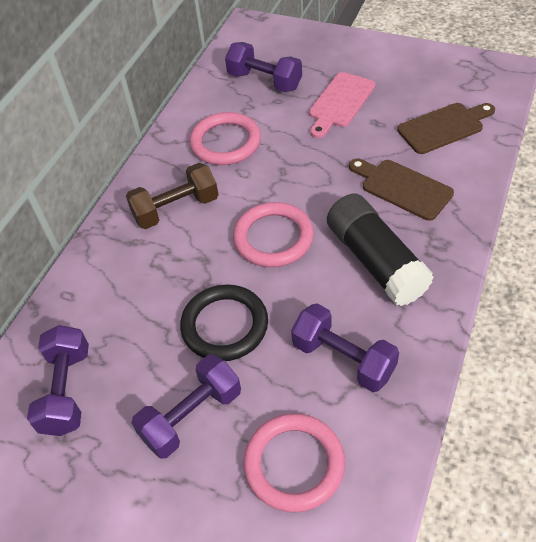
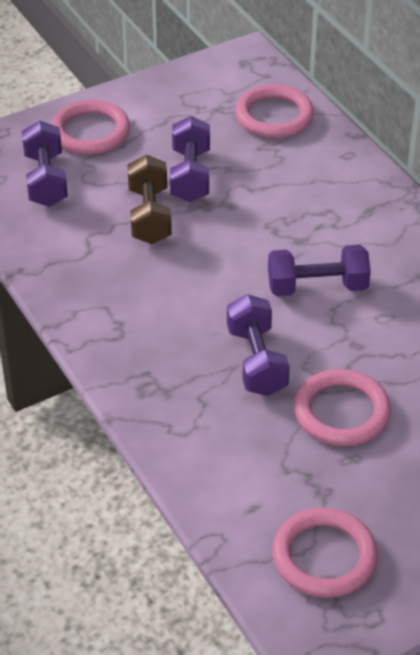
black glue stick: 1 -> 0
black ring: 1 -> 0
brown cutting board: 2 -> 0
pink cutting board: 1 -> 0
pink ring: 3 -> 4

